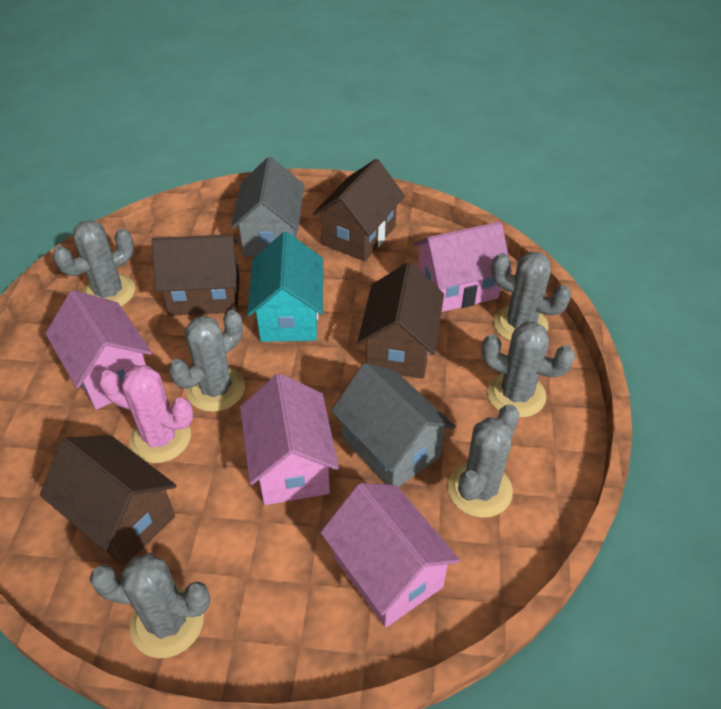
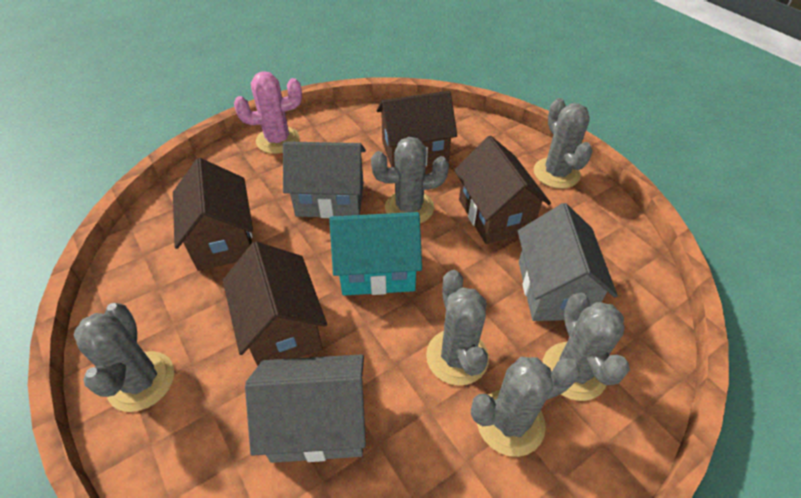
grey house: 2 -> 3
pink house: 4 -> 0

